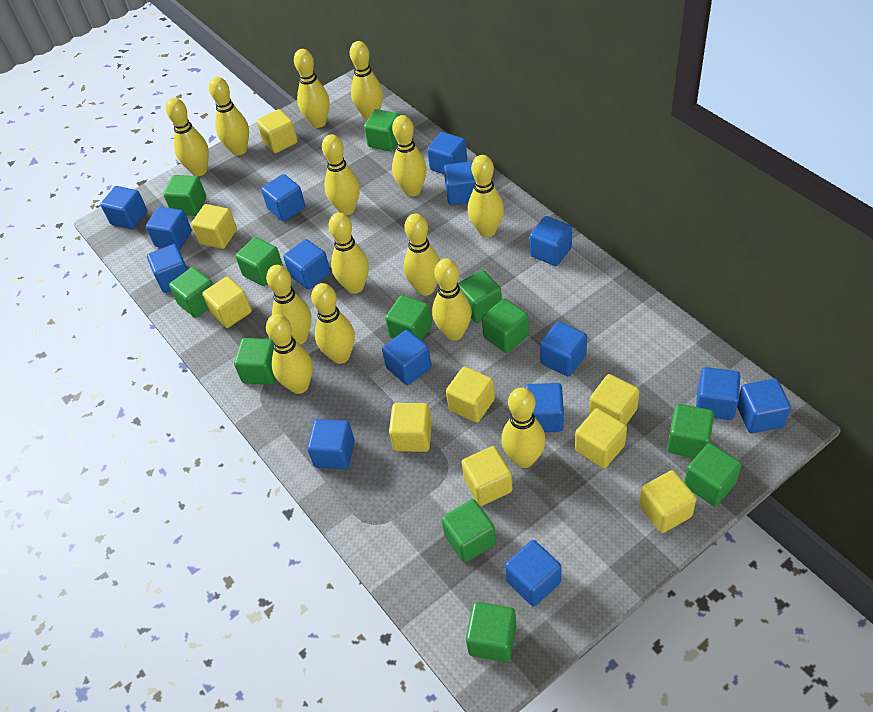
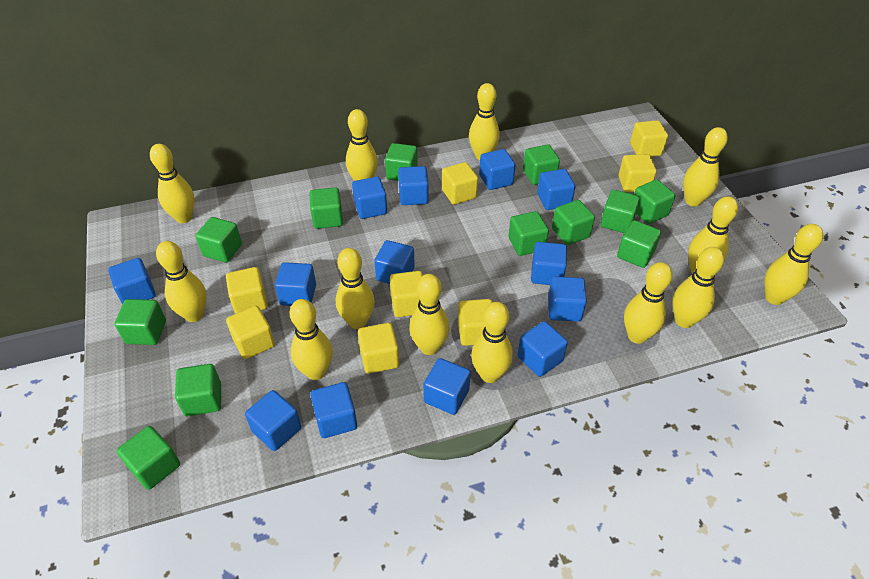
blue cube: 15 -> 13
yellow bowling pin: 14 -> 13
yellow cube: 9 -> 8

